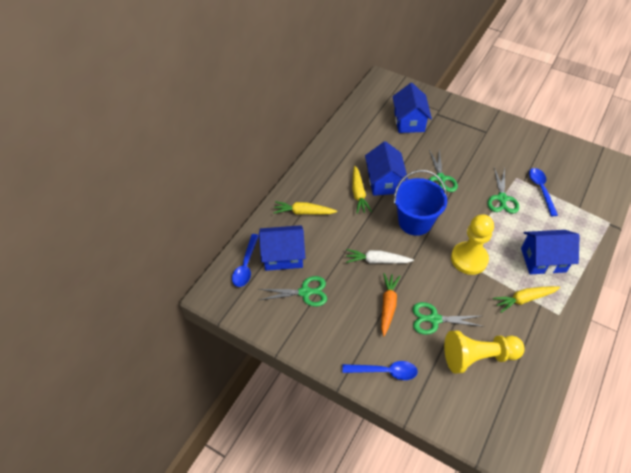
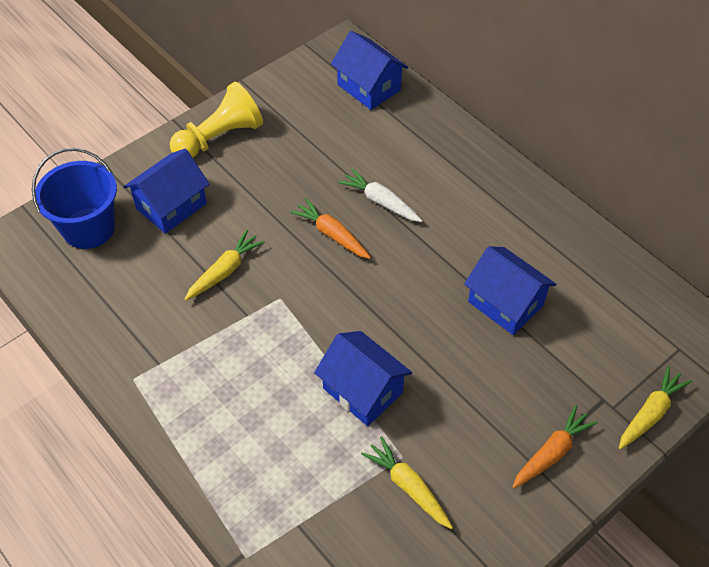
blue spoon: 3 -> 0
green scissors: 4 -> 0
orange carrot: 1 -> 2
yellow pawn: 2 -> 1

